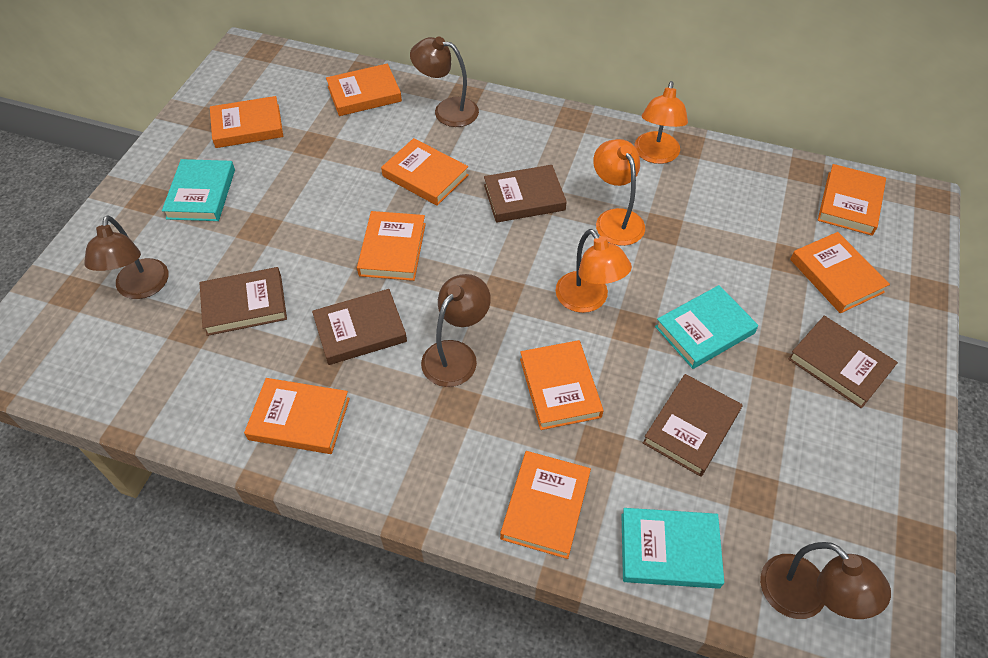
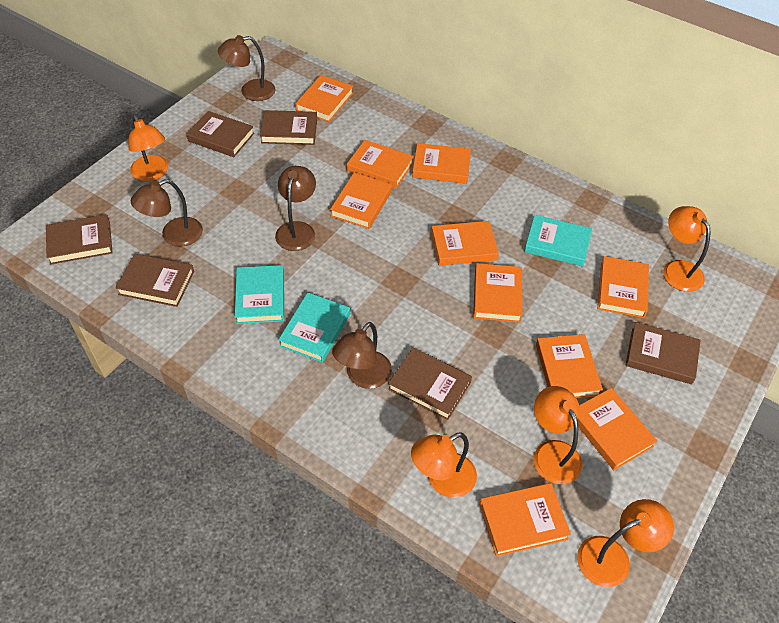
brown book: 5 -> 6
orange book: 9 -> 10
orange lamp: 3 -> 5

